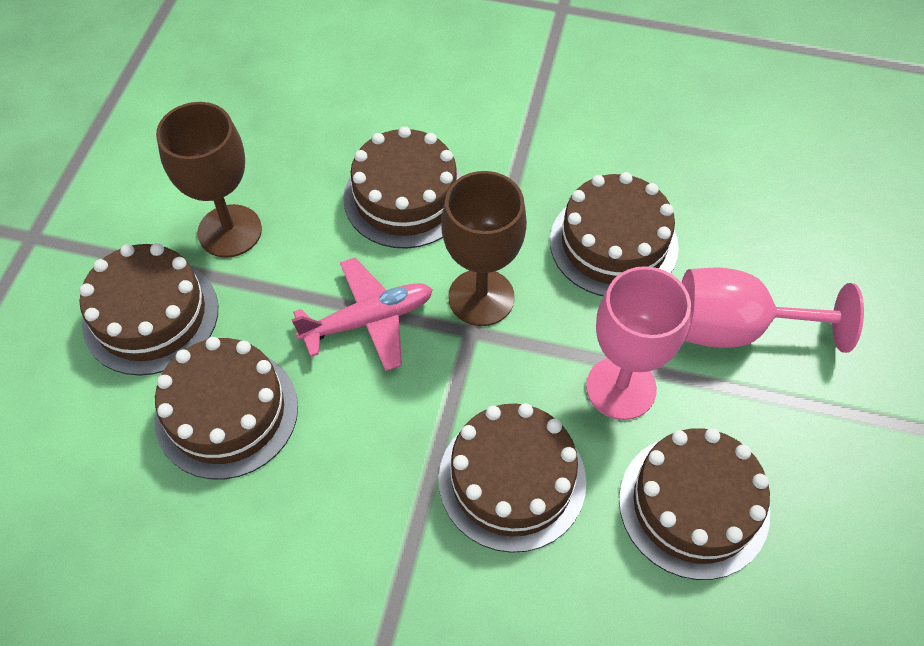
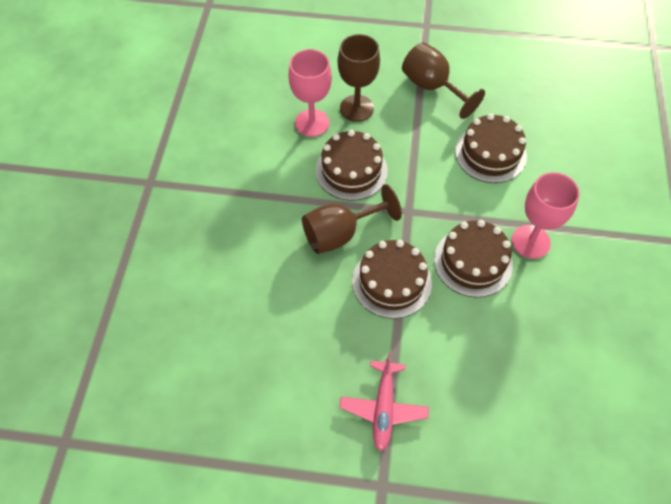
brown cake: 6 -> 4
brown goblet: 2 -> 3

